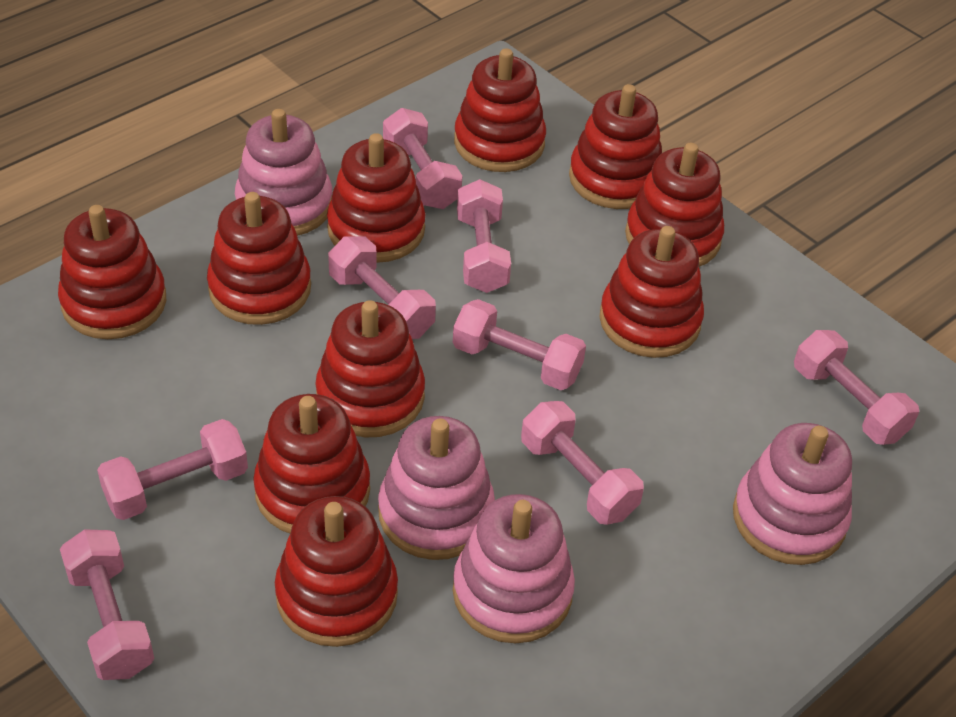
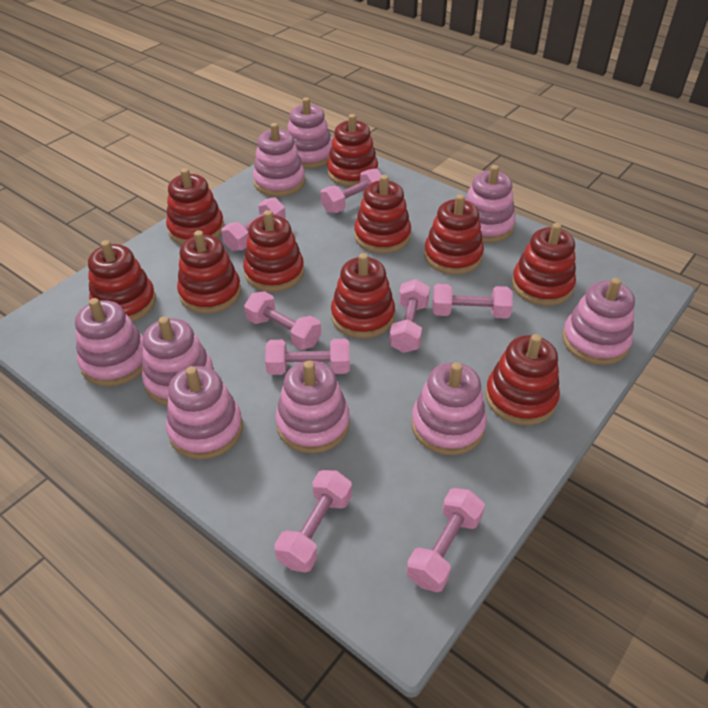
pink stacking toy: 4 -> 9

